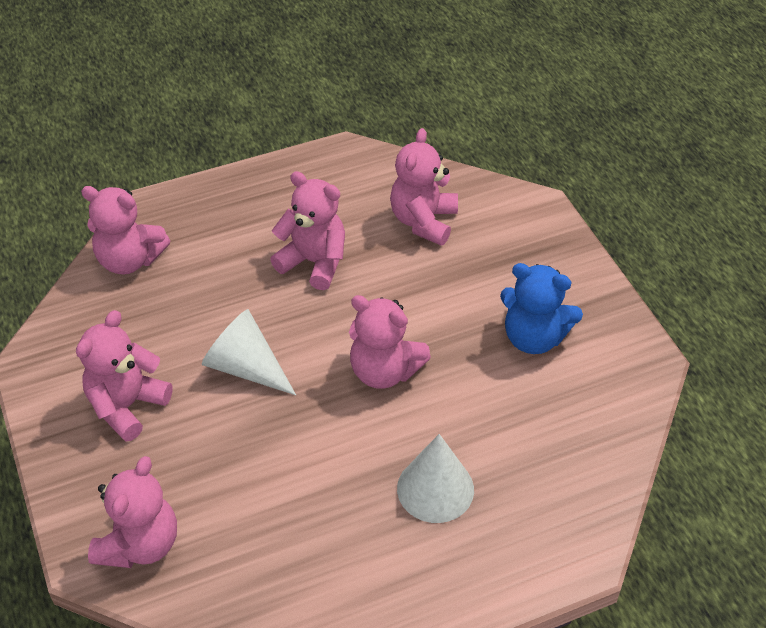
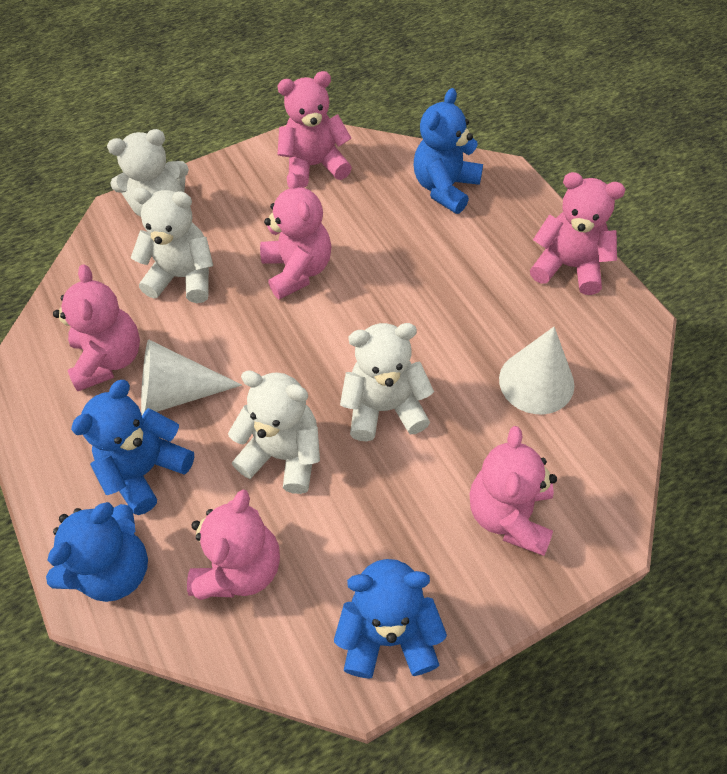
blue teddy bear: 1 -> 4
white teddy bear: 0 -> 4

